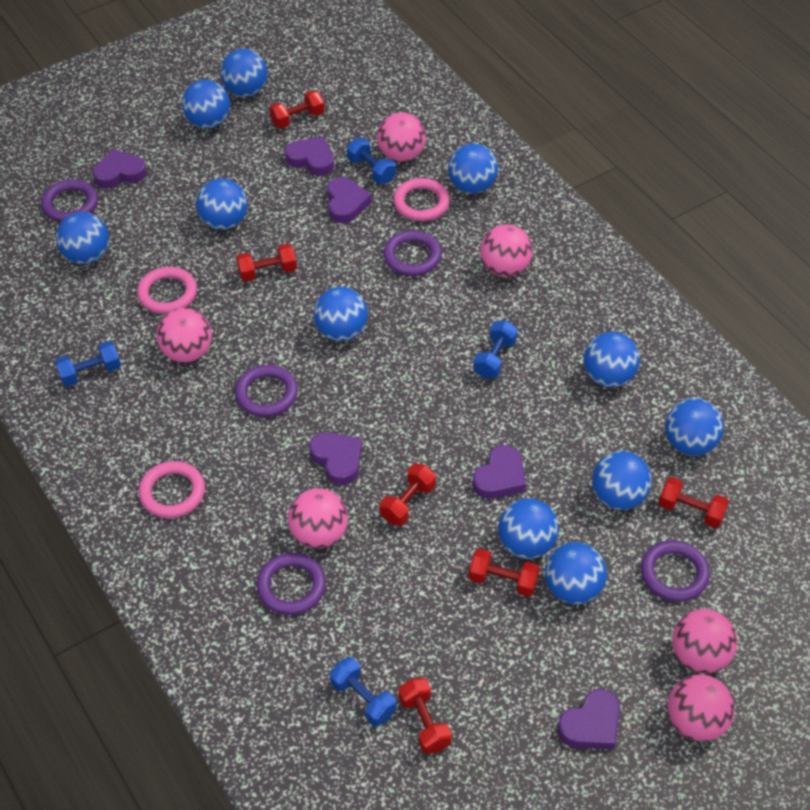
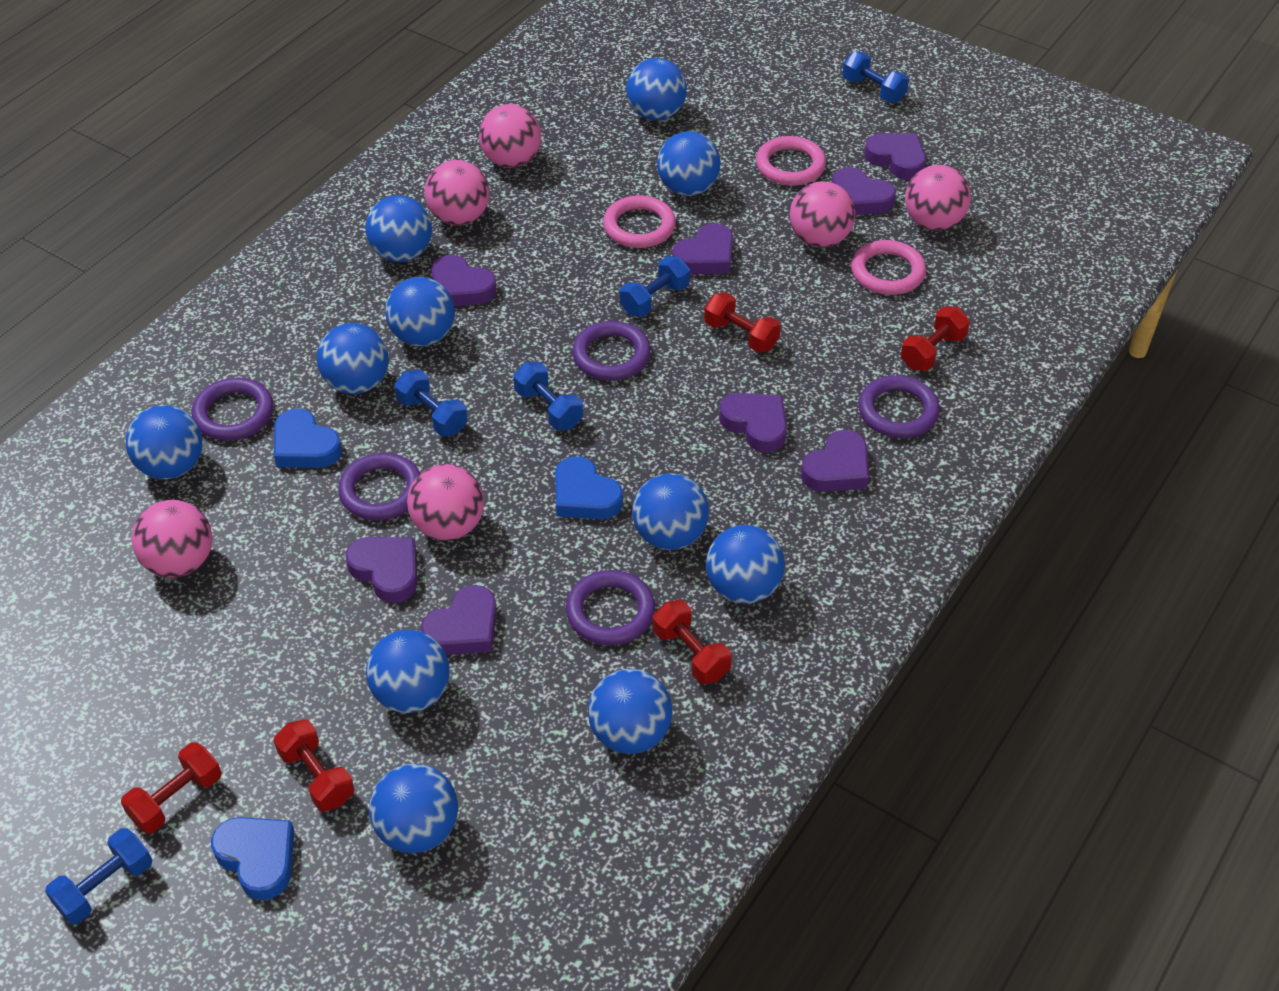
blue dumbbell: 4 -> 5
blue heart: 0 -> 3
purple heart: 6 -> 8
red dumbbell: 6 -> 5

